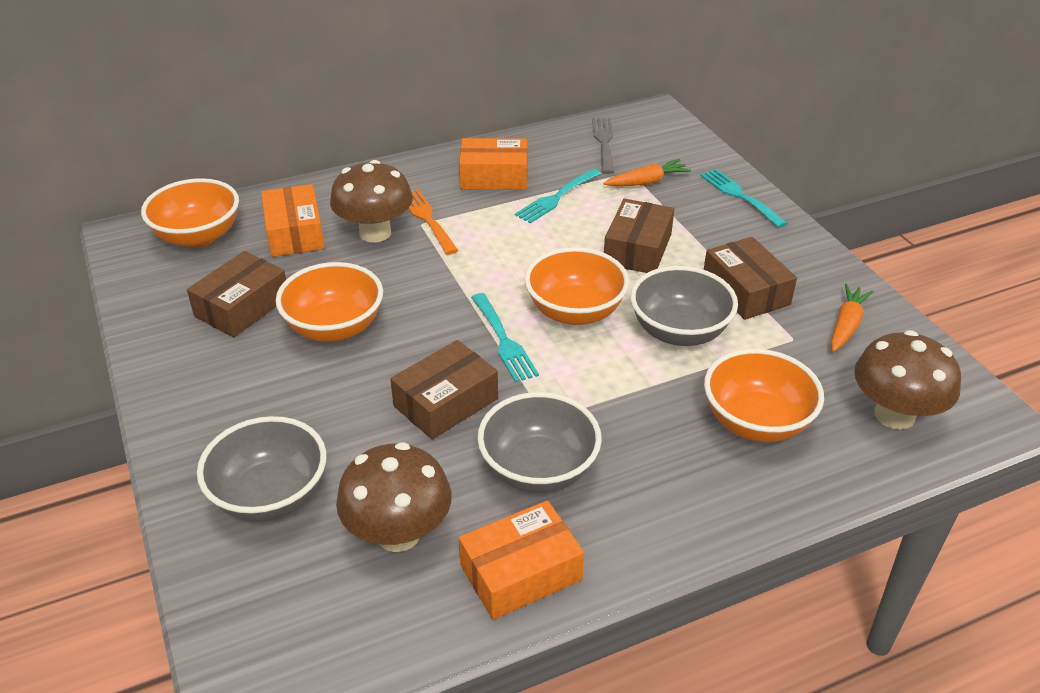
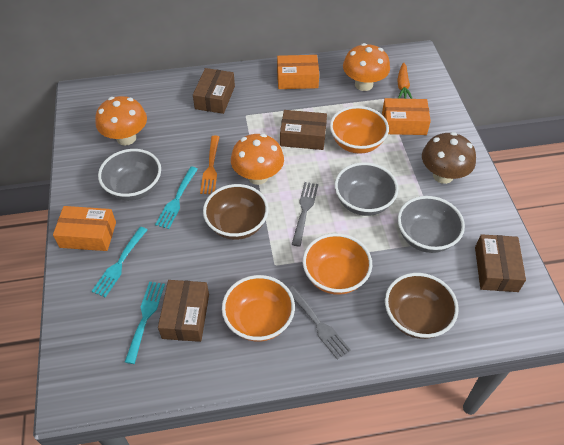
brown bowl: 0 -> 2
brown mushroom: 3 -> 1
grey fork: 1 -> 2
orange bowl: 4 -> 3
orange carrot: 2 -> 1
orange mushroom: 0 -> 3

